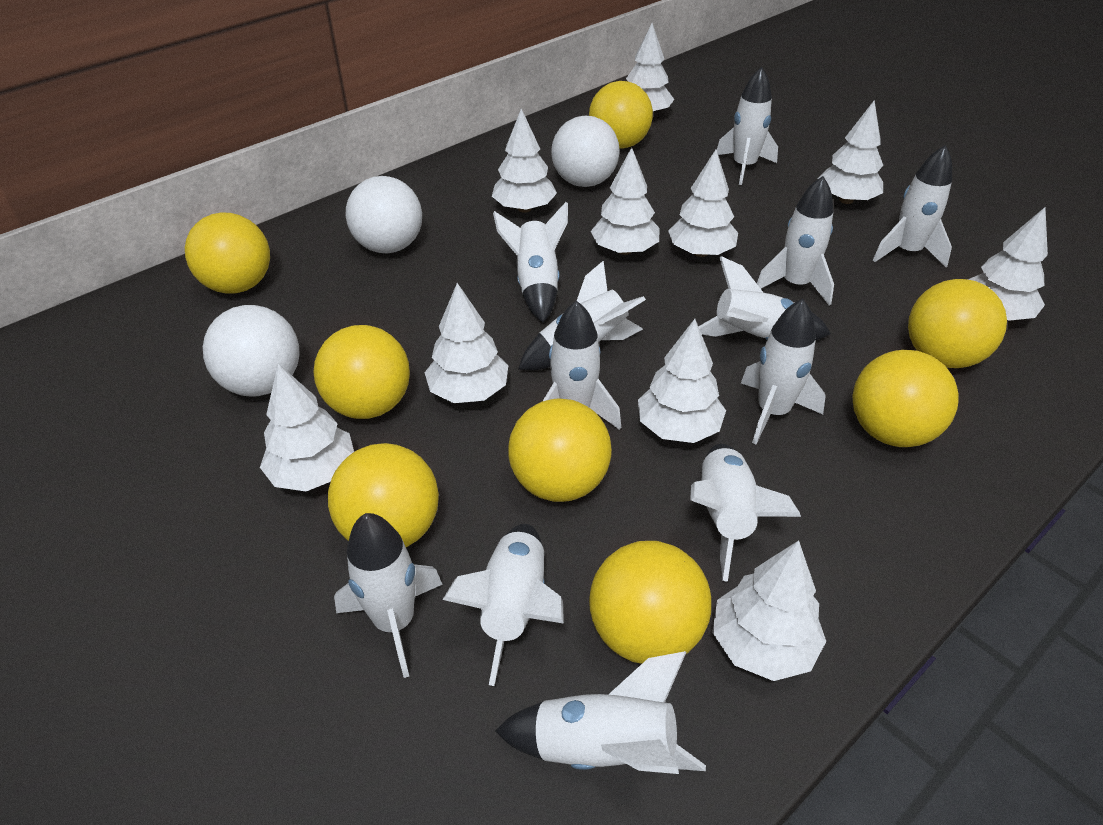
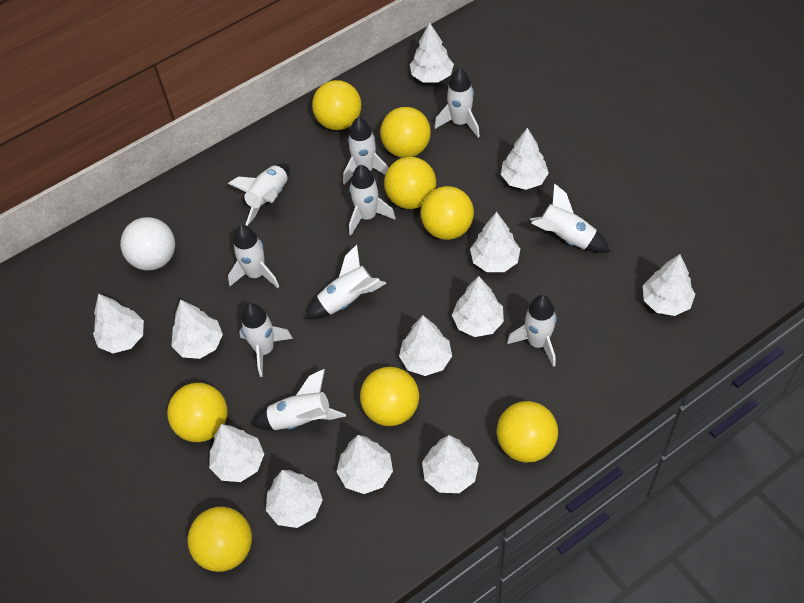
white ball: 3 -> 1
white rocket: 12 -> 10
white tree: 10 -> 12

